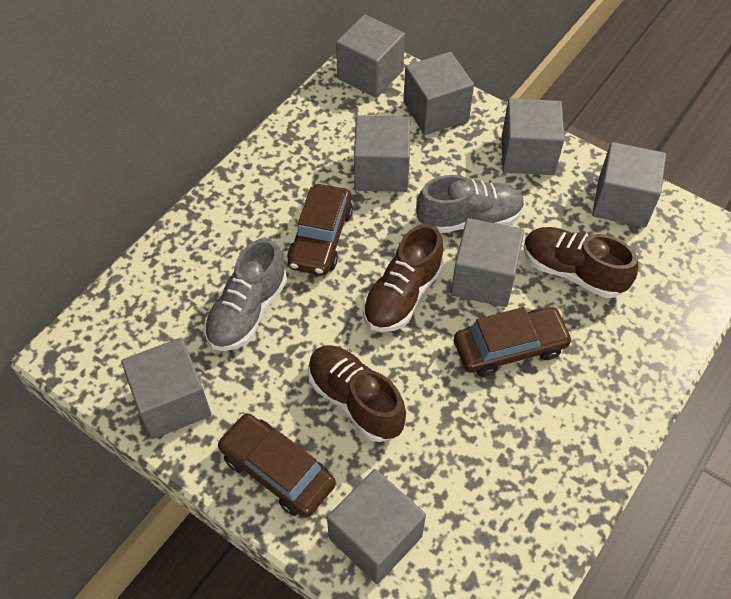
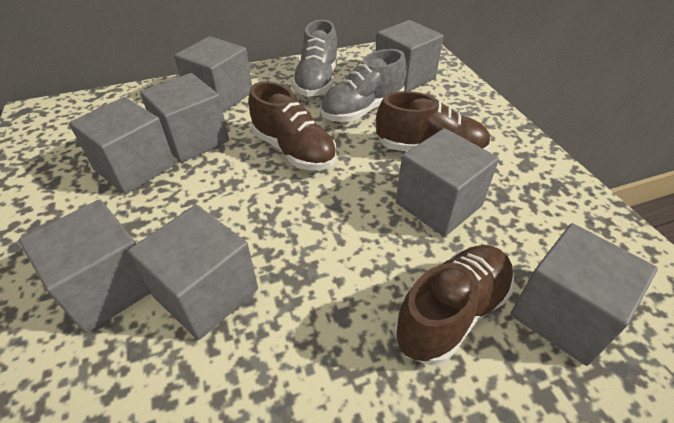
brown car: 3 -> 0

